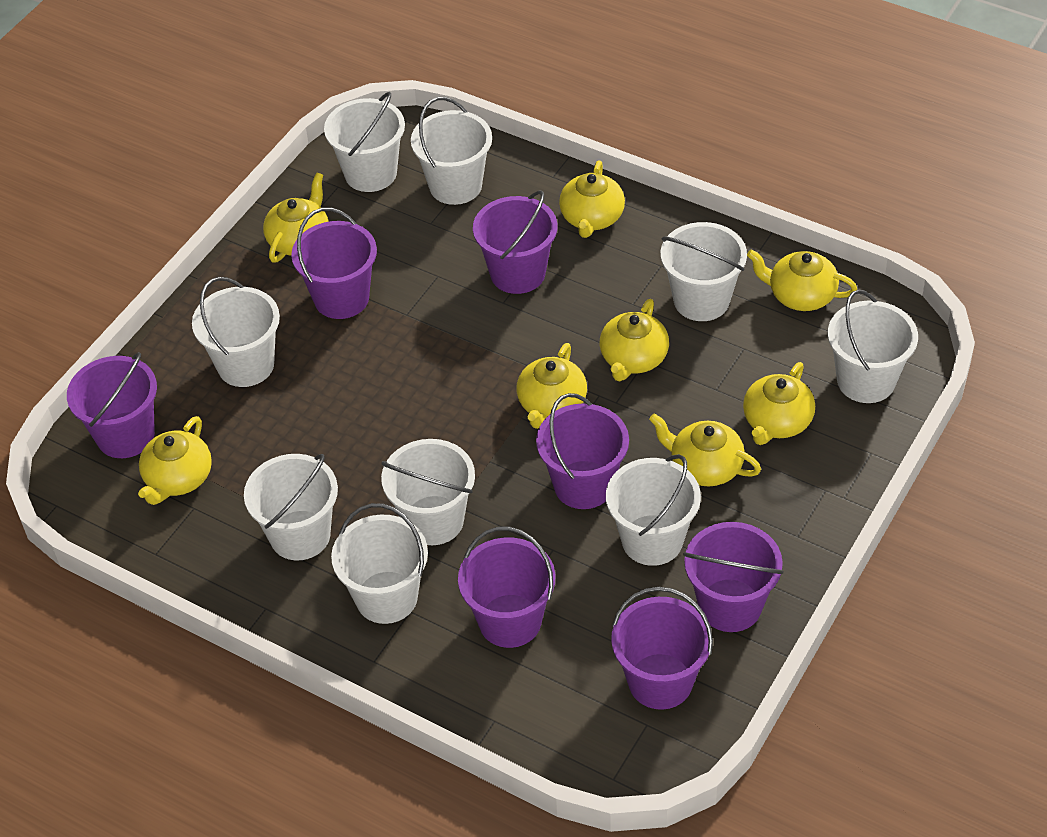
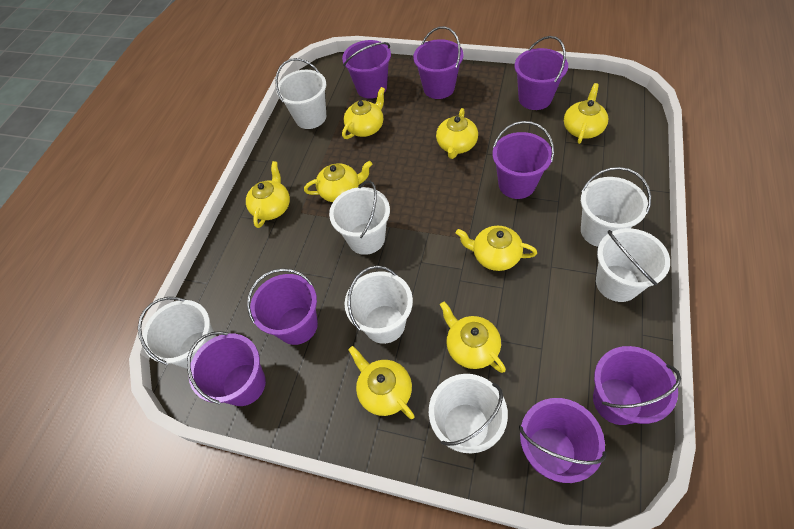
purple bucket: 7 -> 8
white bucket: 9 -> 7

